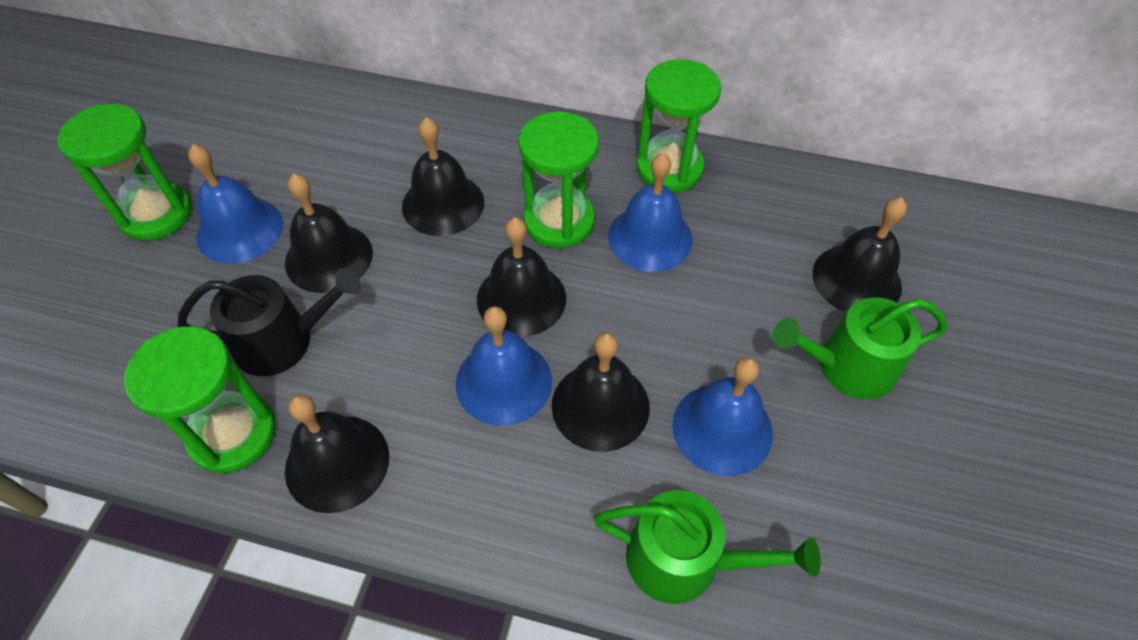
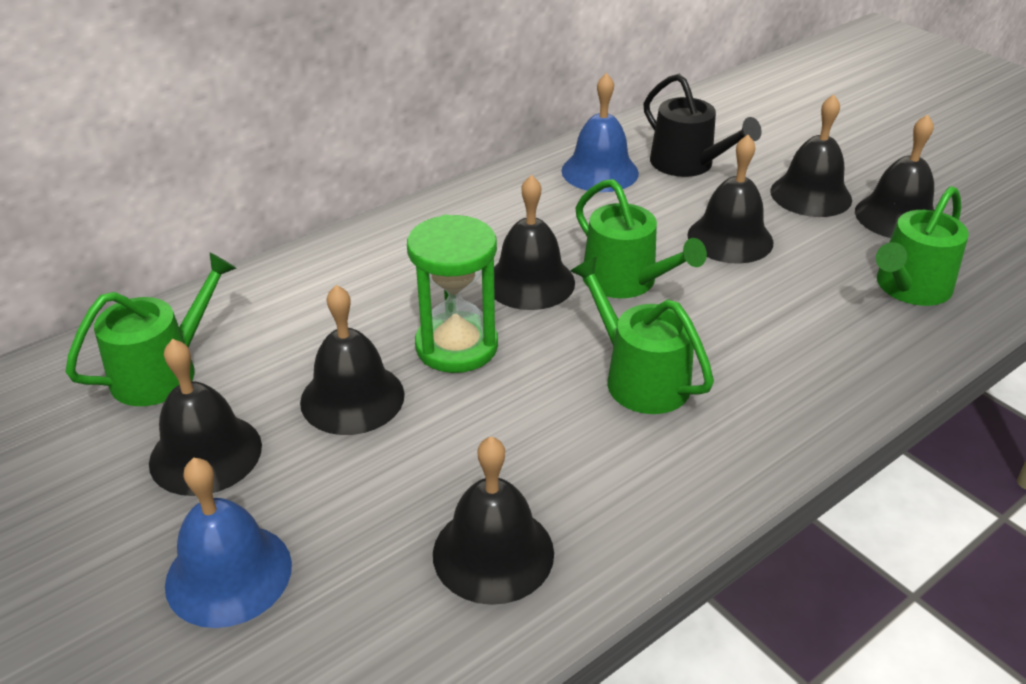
black bell: 6 -> 7
blue bell: 4 -> 2
green hourglass: 4 -> 1
green watering can: 2 -> 4

